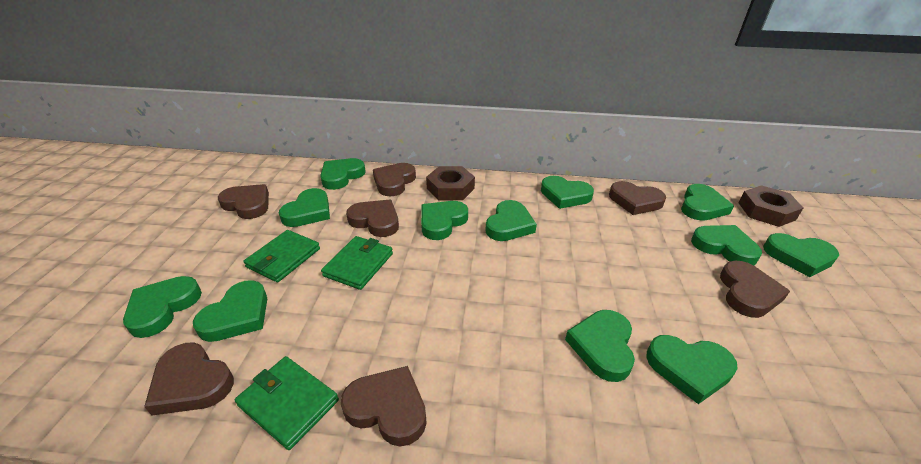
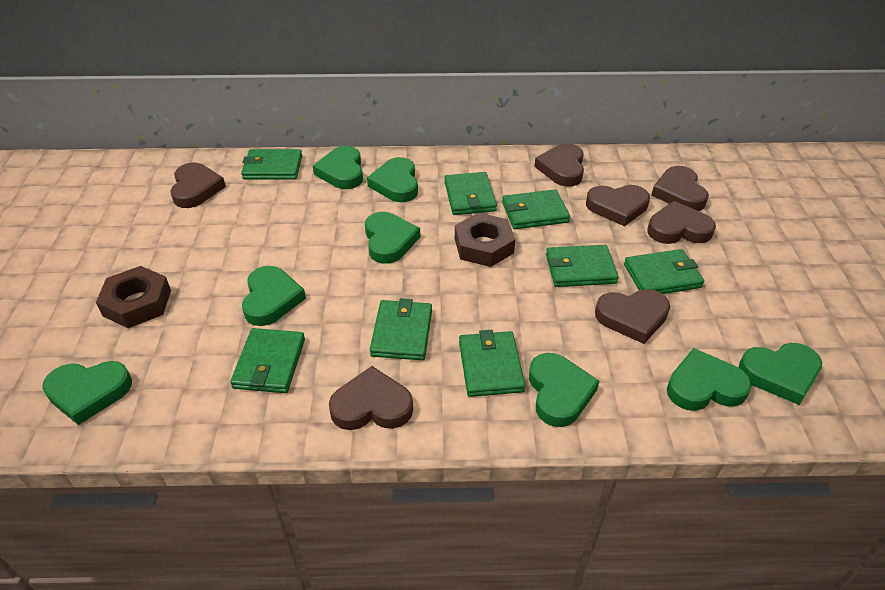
green heart: 12 -> 8
green wallet: 3 -> 8

